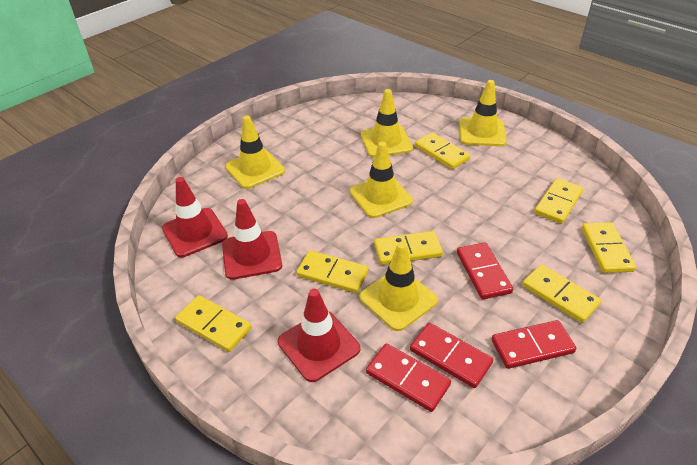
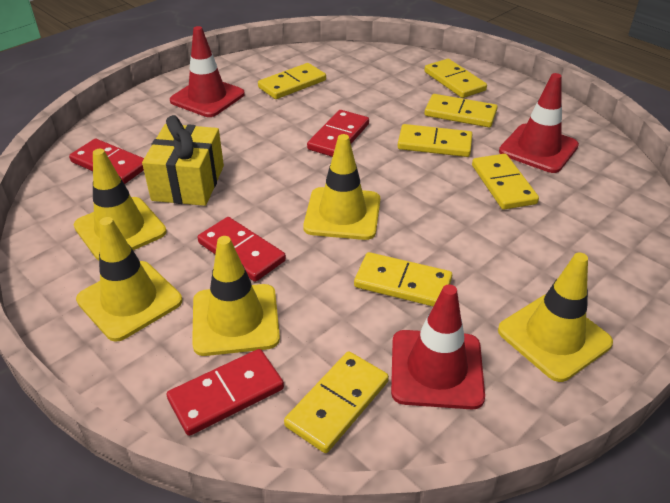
yellow gift: 0 -> 1

